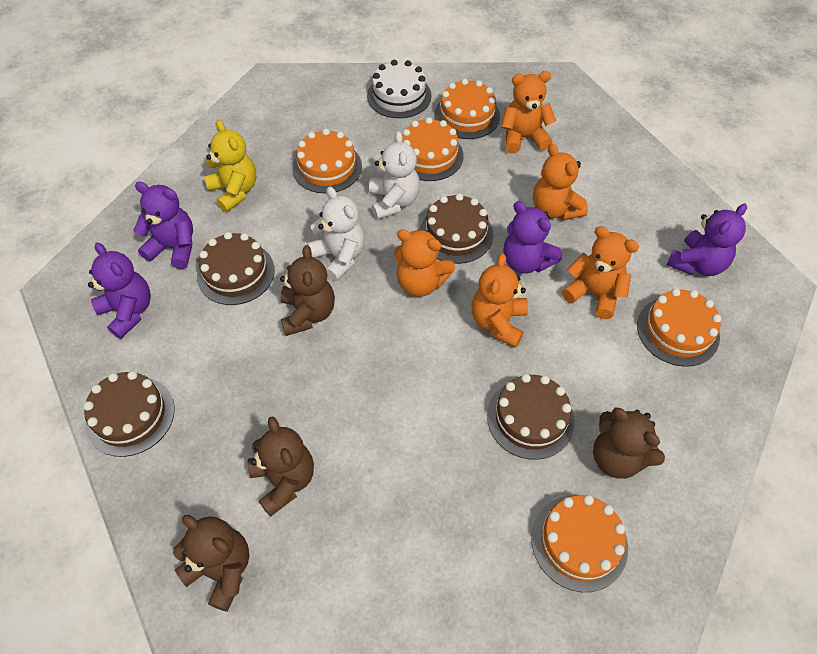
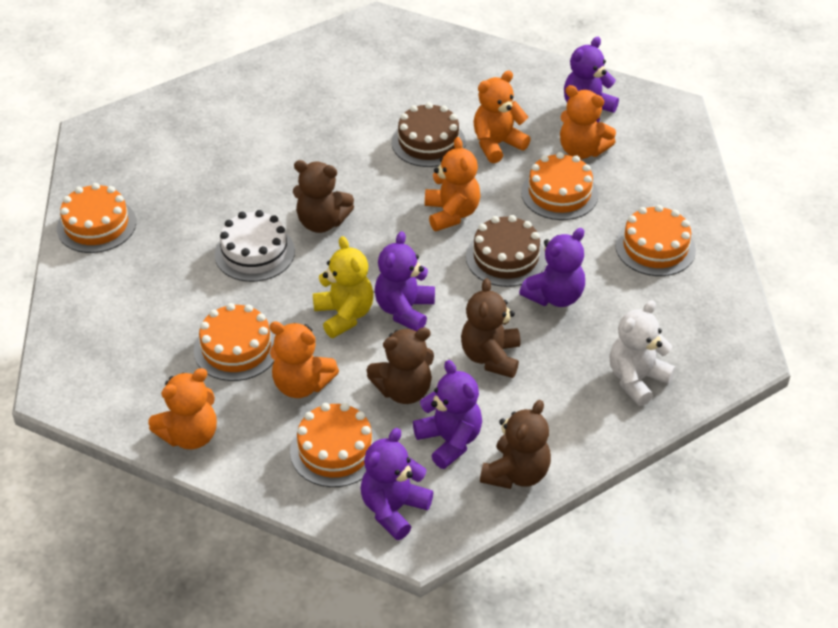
brown cake: 4 -> 2
purple teddy bear: 4 -> 5
white teddy bear: 2 -> 1

